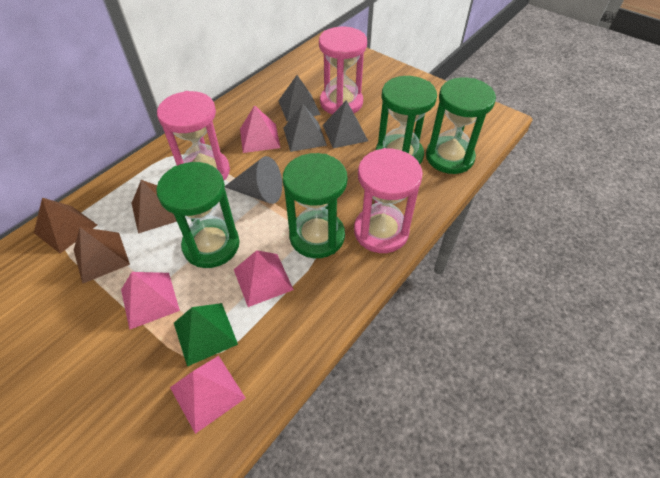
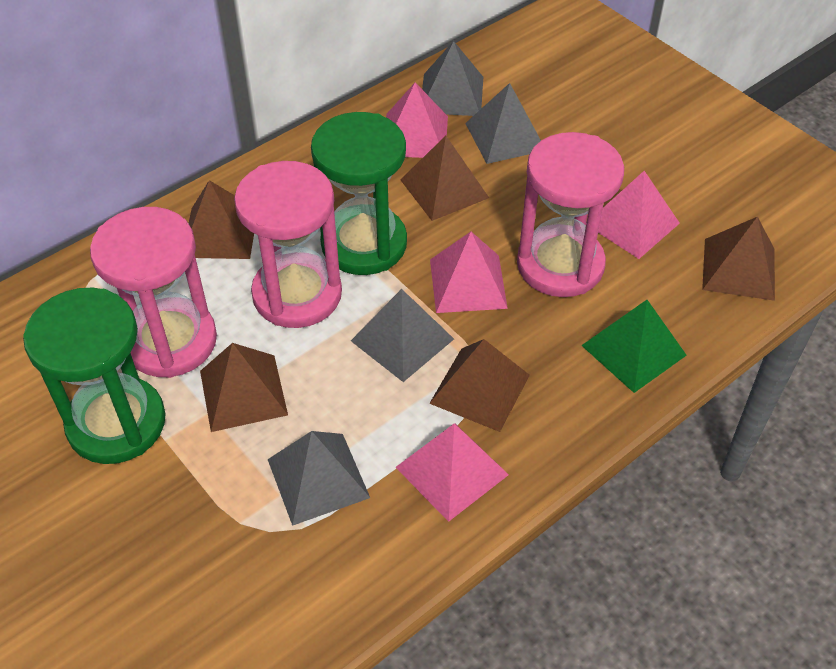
brown pyramid: 3 -> 5
green hourglass: 4 -> 2
grey cone: 1 -> 0
grey pyramid: 3 -> 4

